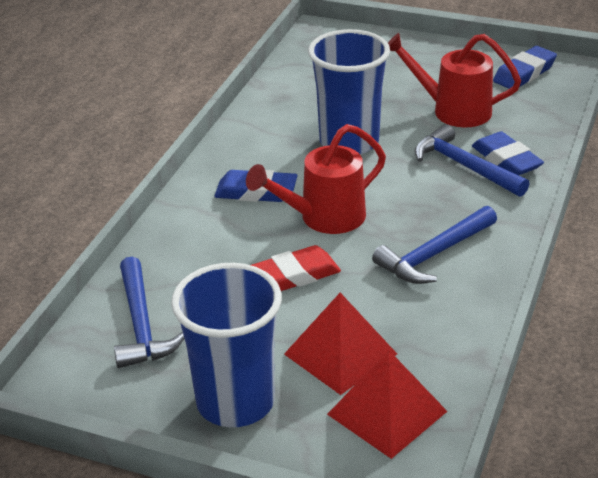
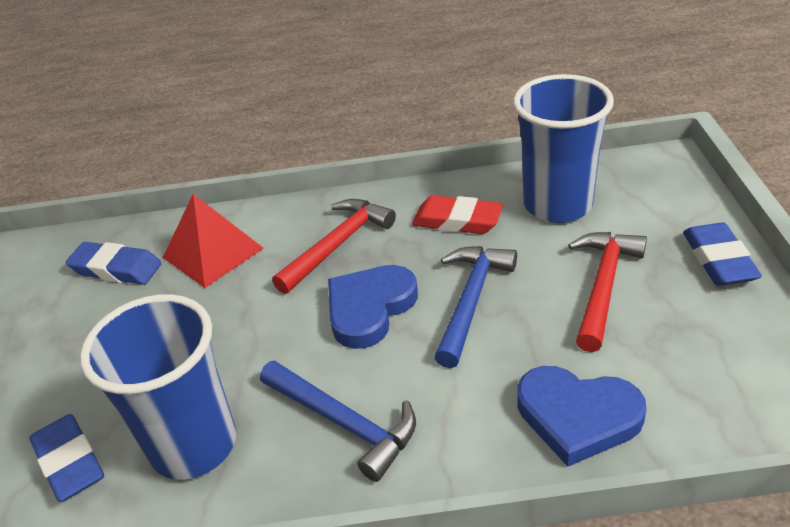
blue hammer: 3 -> 2
blue heart: 0 -> 2
red hammer: 0 -> 2
red pyramid: 2 -> 1
red watering can: 2 -> 0

